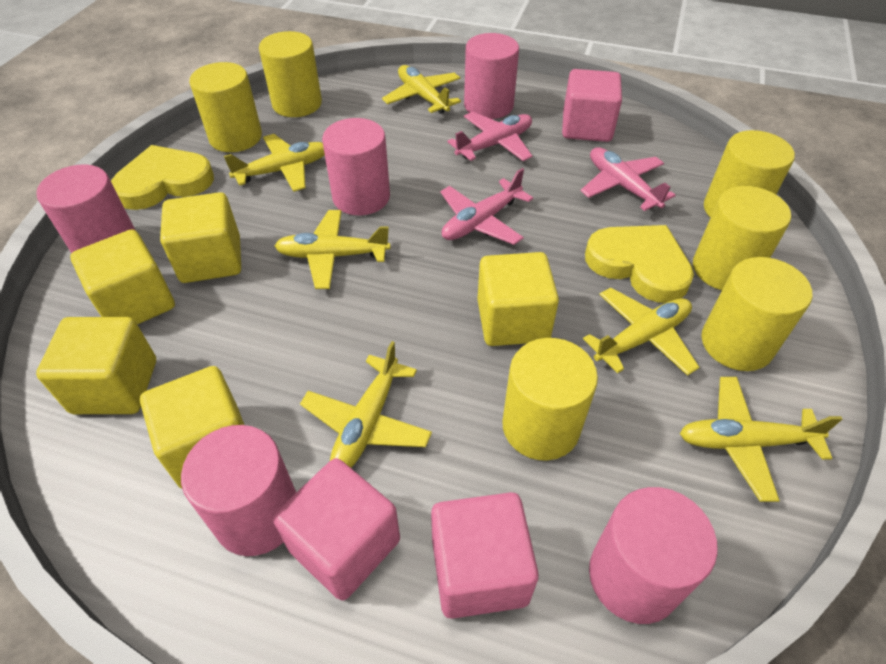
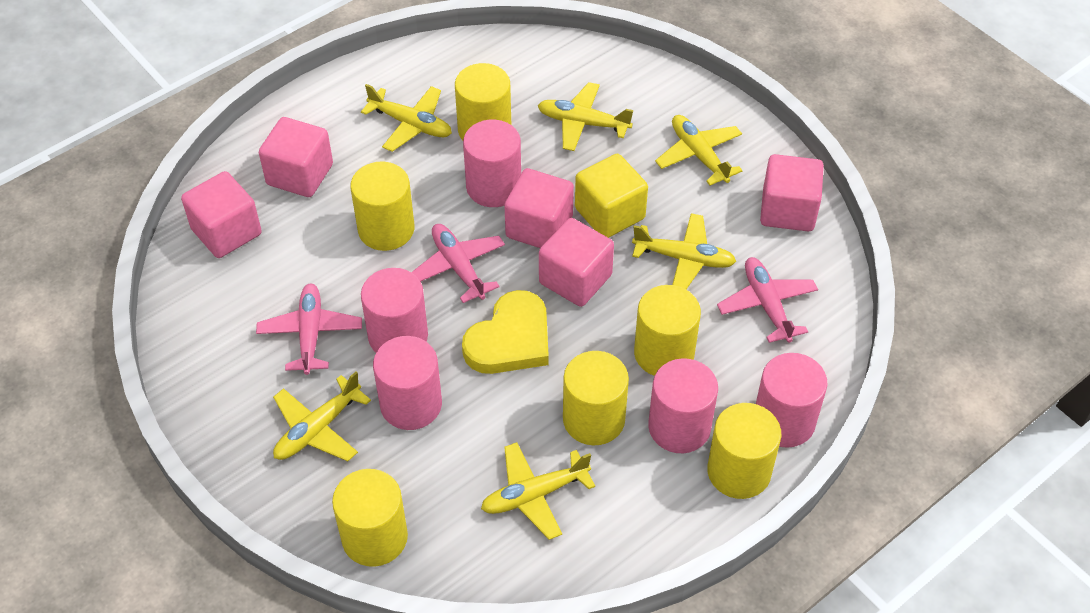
pink cube: 3 -> 5
yellow cube: 5 -> 1
yellow heart: 2 -> 1

